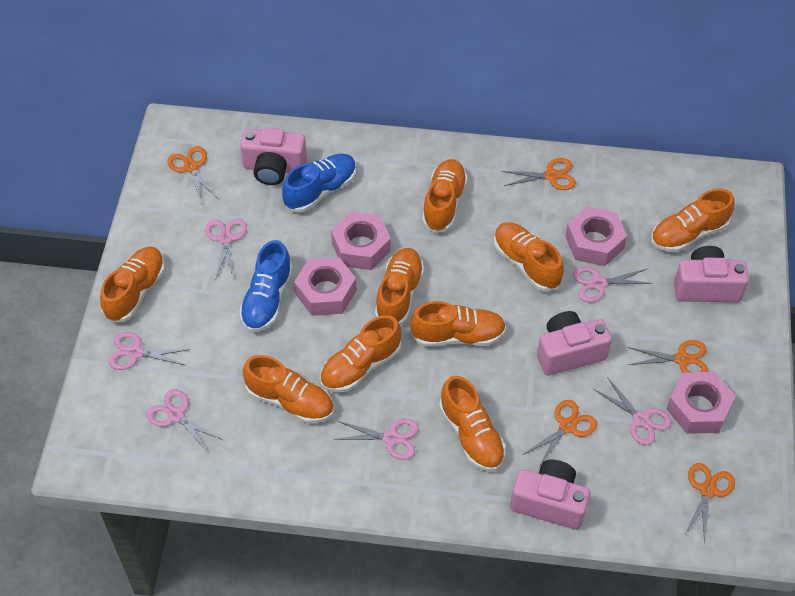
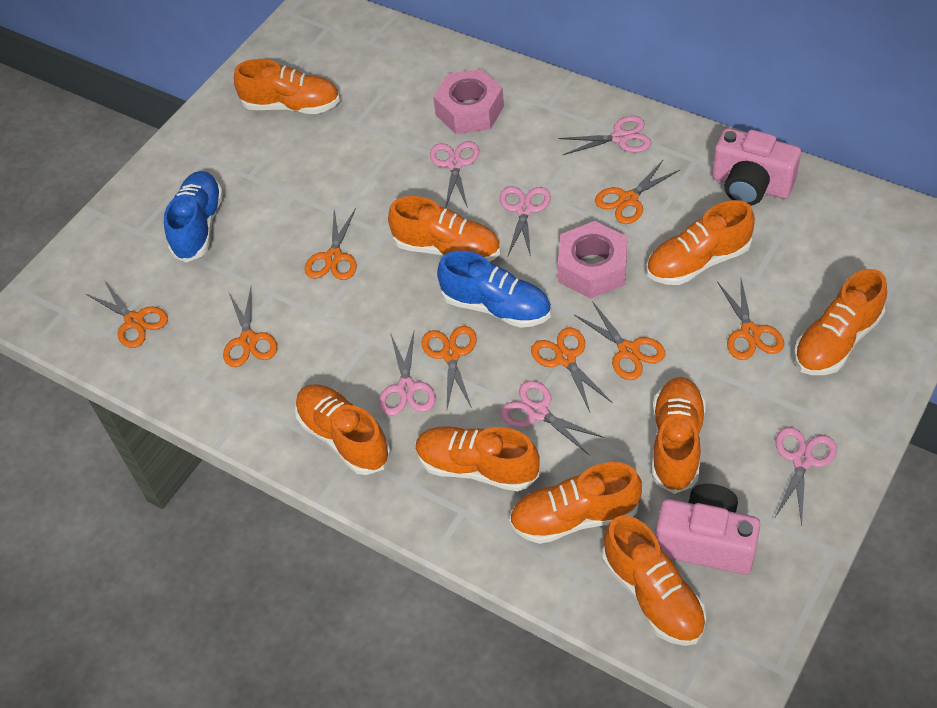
orange scissors: 5 -> 8
pink camera: 4 -> 2
pink nut: 4 -> 2

